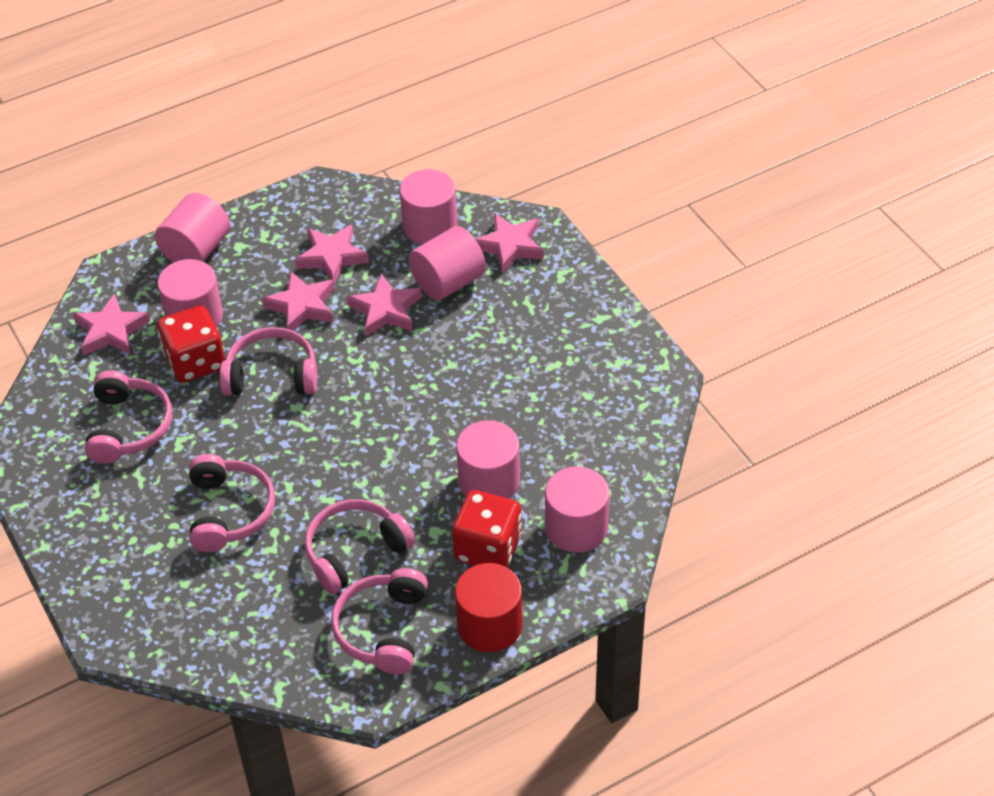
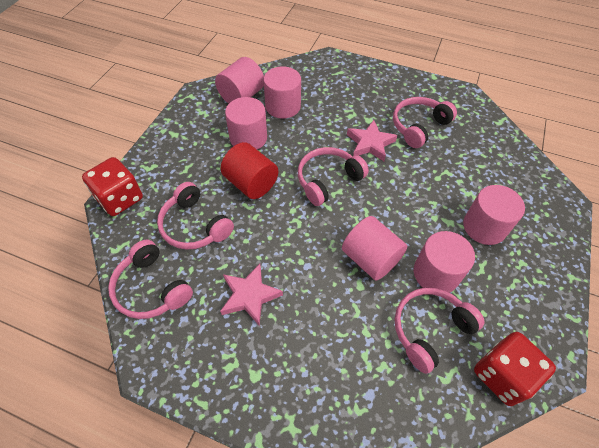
pink star: 5 -> 2

